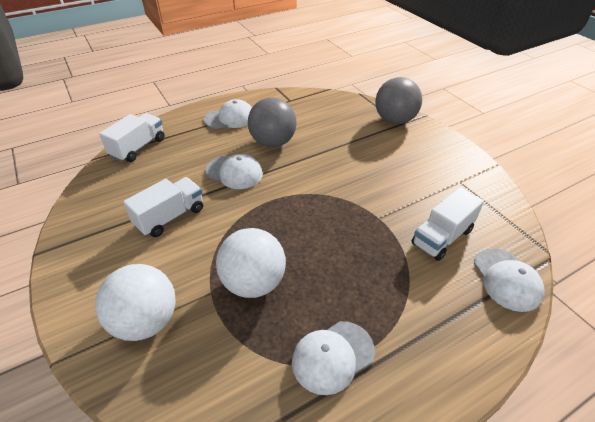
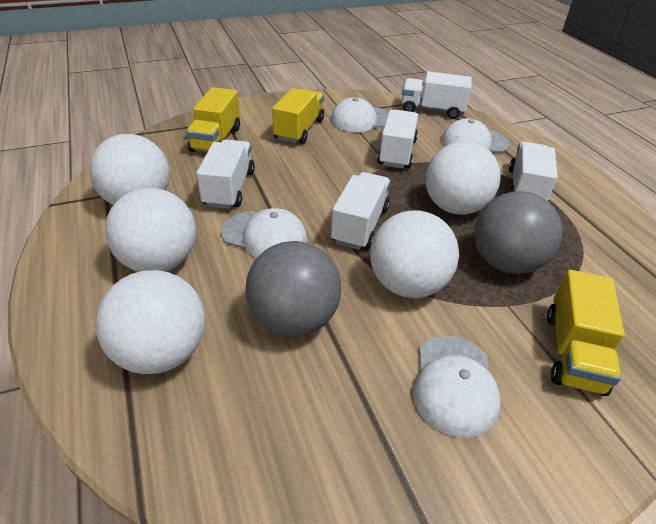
white ball: 2 -> 5
white truck: 3 -> 5
yellow truck: 0 -> 3

